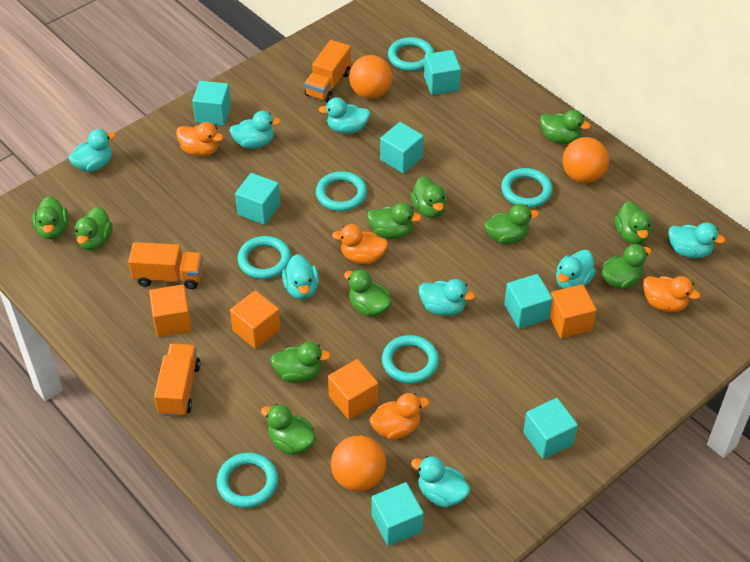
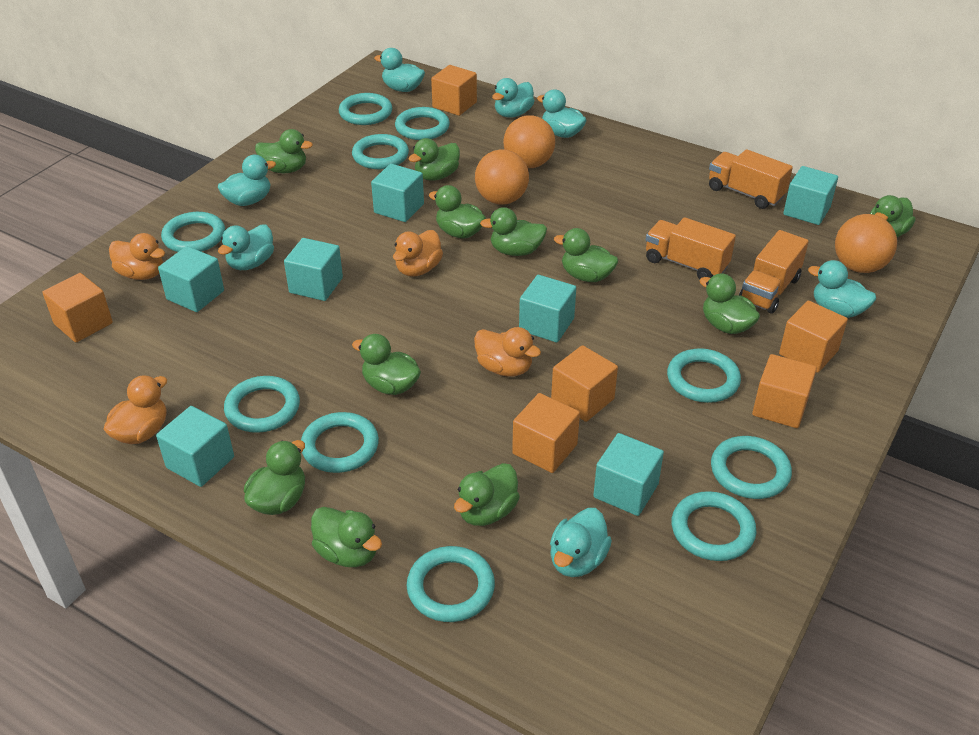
orange cube: 4 -> 6
turquoise duck: 8 -> 7
turquoise ring: 6 -> 10

